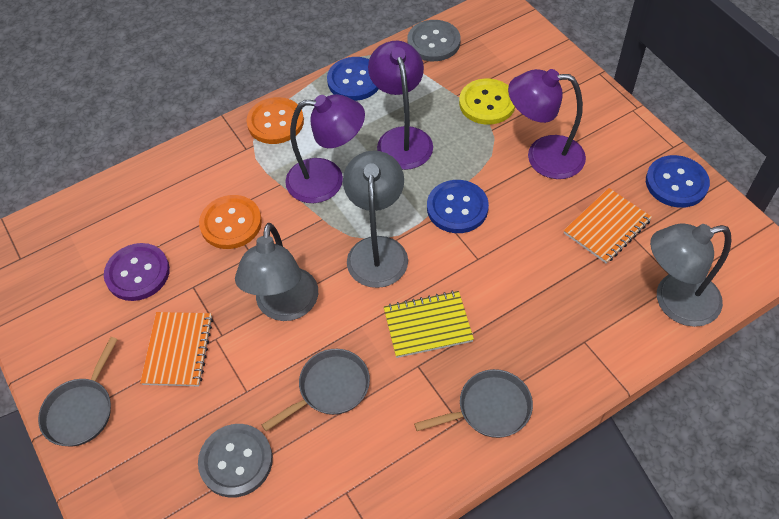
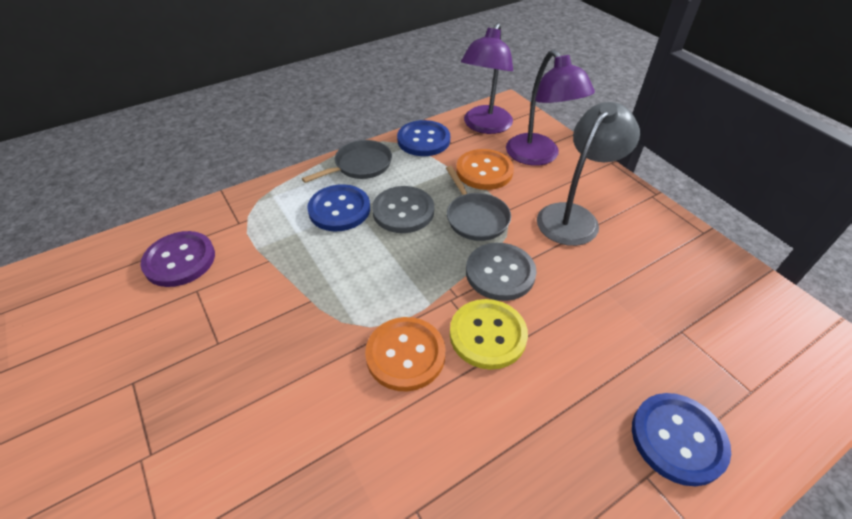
grey lamp: 3 -> 1
grey pan: 3 -> 2
orange notebook: 2 -> 0
purple lamp: 3 -> 2
yellow notebook: 1 -> 0

